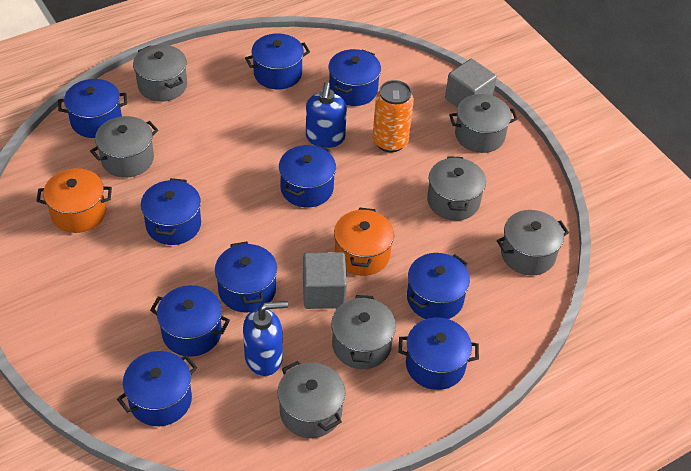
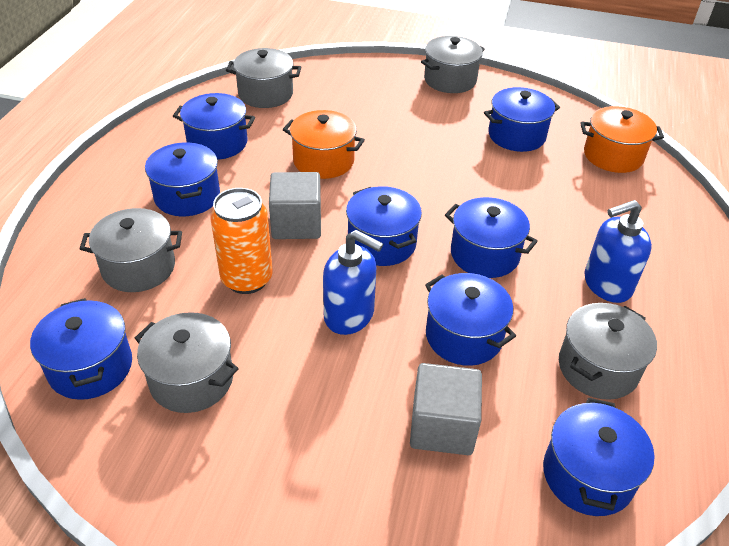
blue pot: 10 -> 8
grey pot: 7 -> 5

